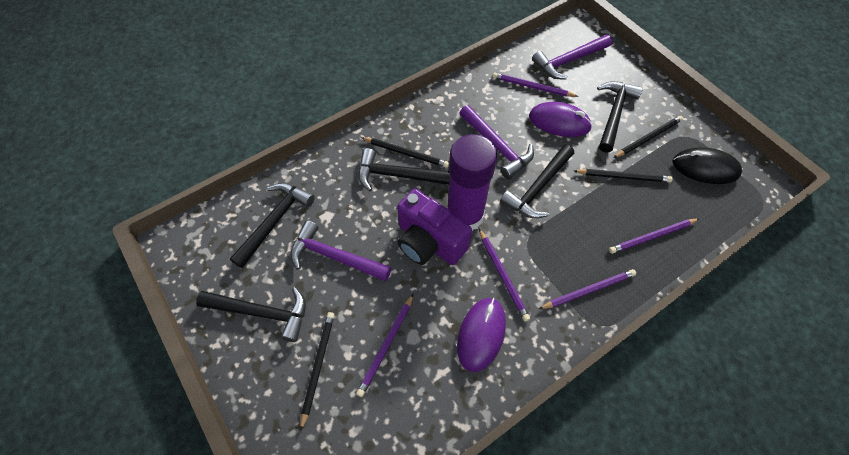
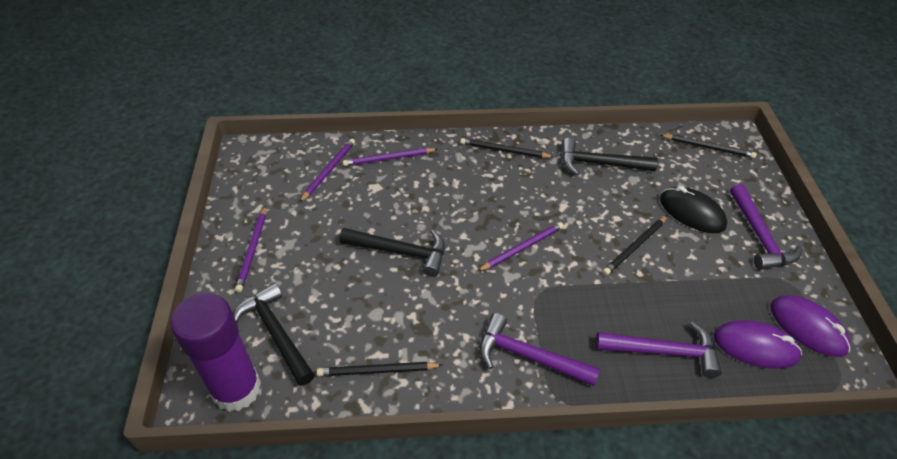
black hammer: 5 -> 3
purple camera: 1 -> 0
purple pencil: 5 -> 4

